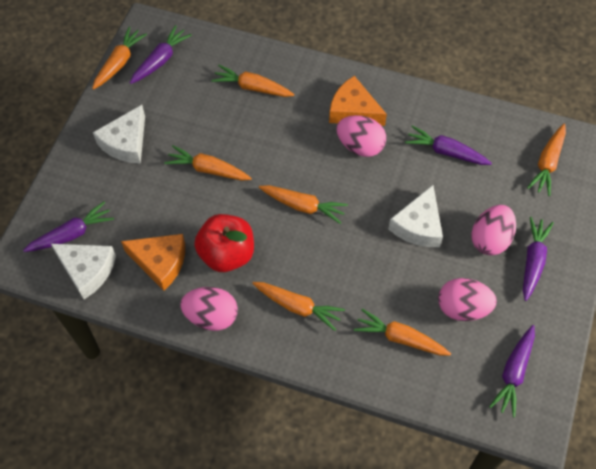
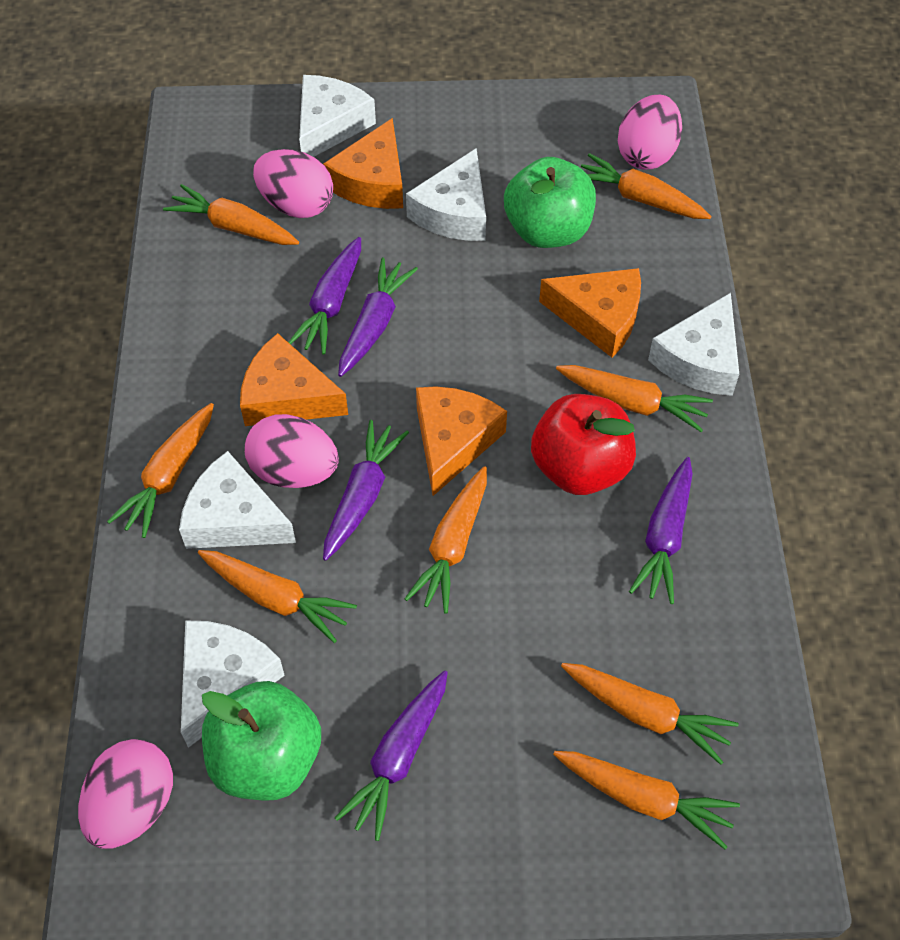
green apple: 0 -> 2
orange carrot: 7 -> 8
orange cheese: 2 -> 4
white cheese: 3 -> 5

